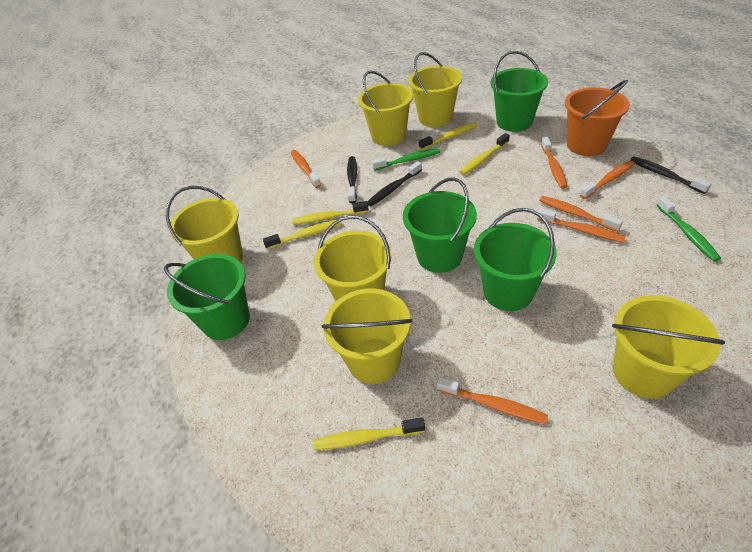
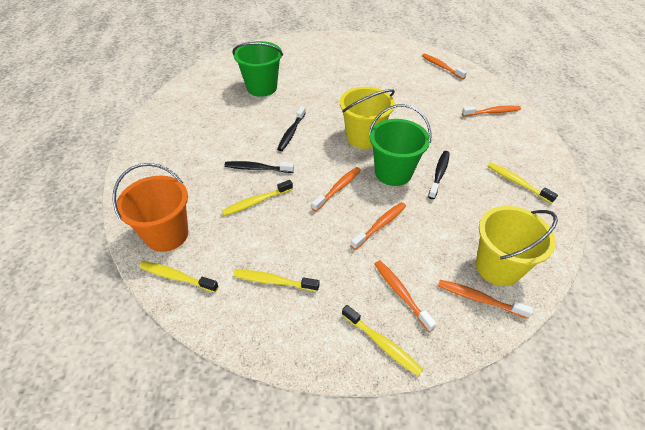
green bucket: 4 -> 2
green toothbrush: 2 -> 0
yellow bucket: 6 -> 2

